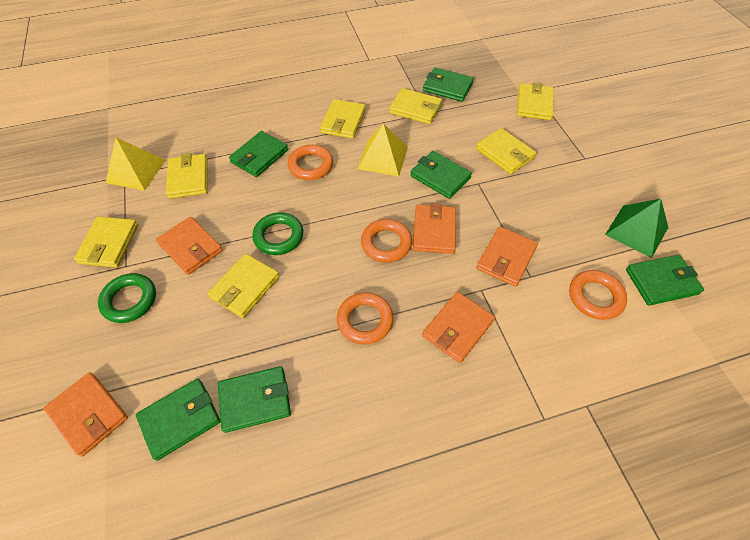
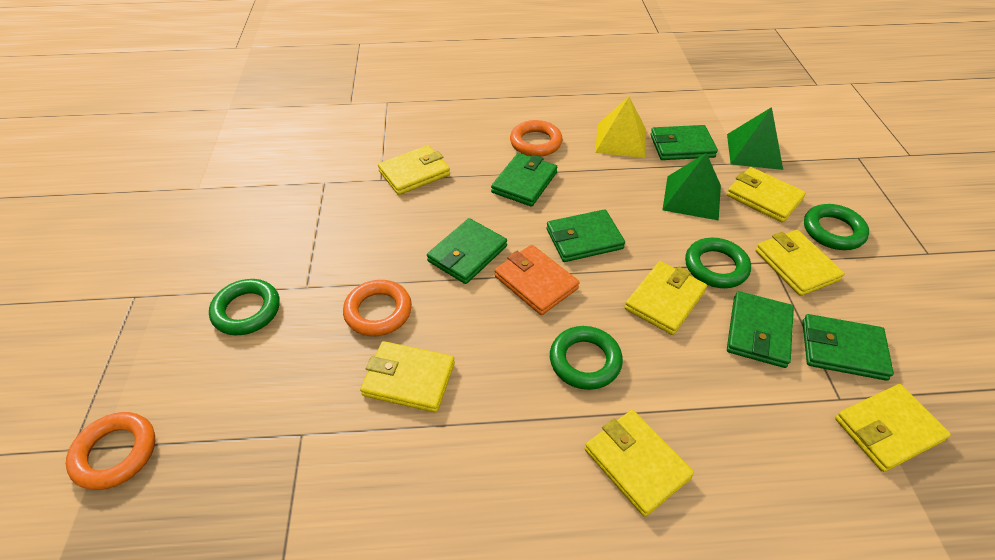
green pyramid: 1 -> 2
green ring: 2 -> 4
orange ring: 4 -> 3
orange wallet: 5 -> 1
yellow pyramid: 2 -> 1

